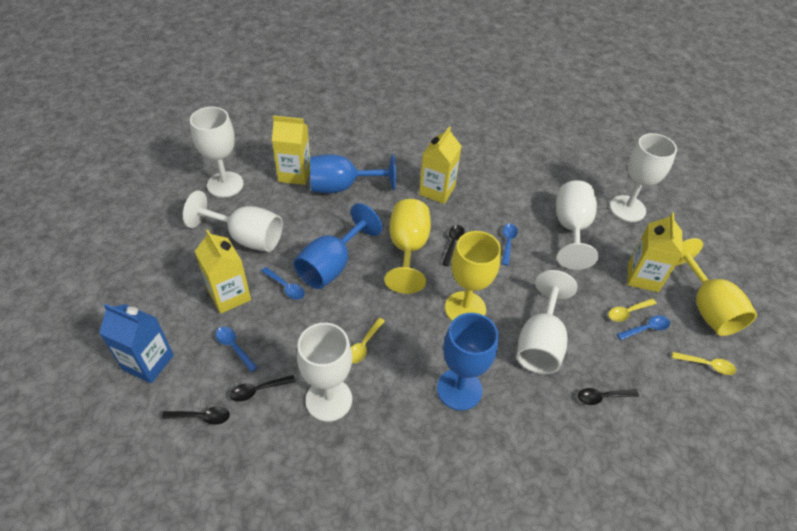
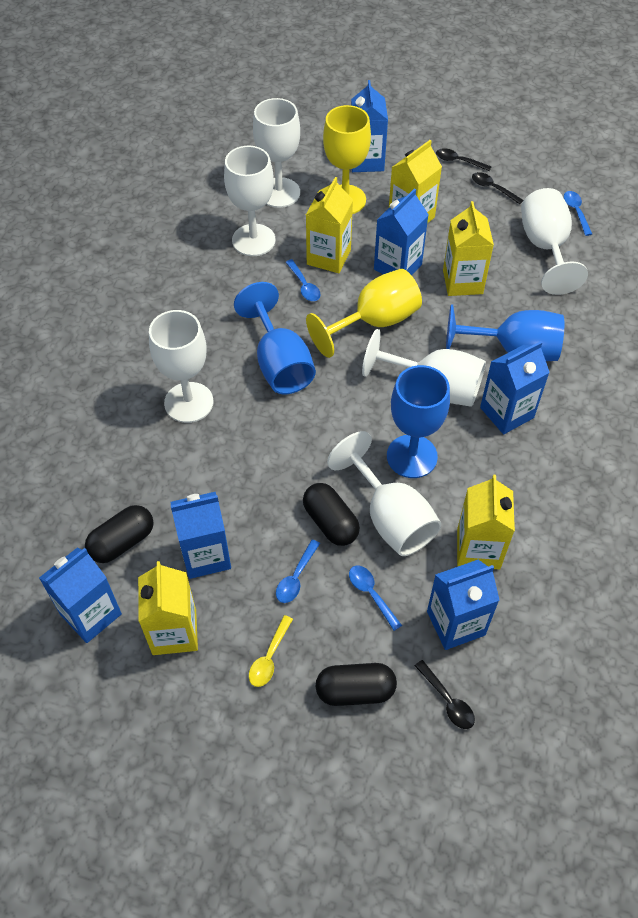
black capsule: 0 -> 3
black spoon: 4 -> 3
blue carton: 1 -> 6
yellow carton: 4 -> 5
yellow goblet: 3 -> 2
yellow spoon: 3 -> 1

